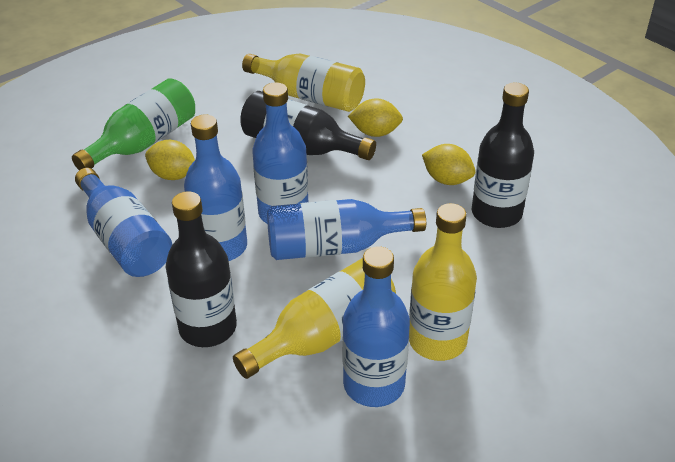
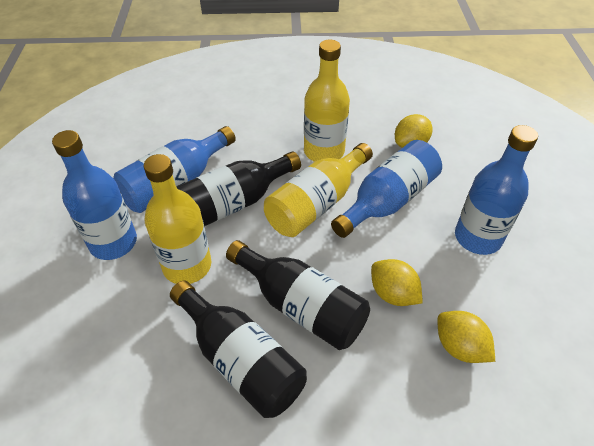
blue bottle: 5 -> 4
green bottle: 1 -> 0

